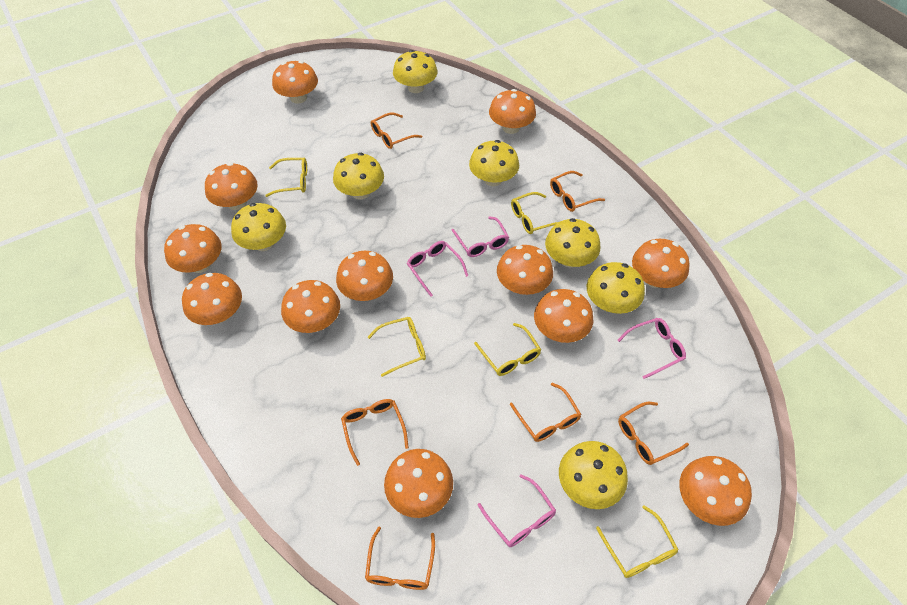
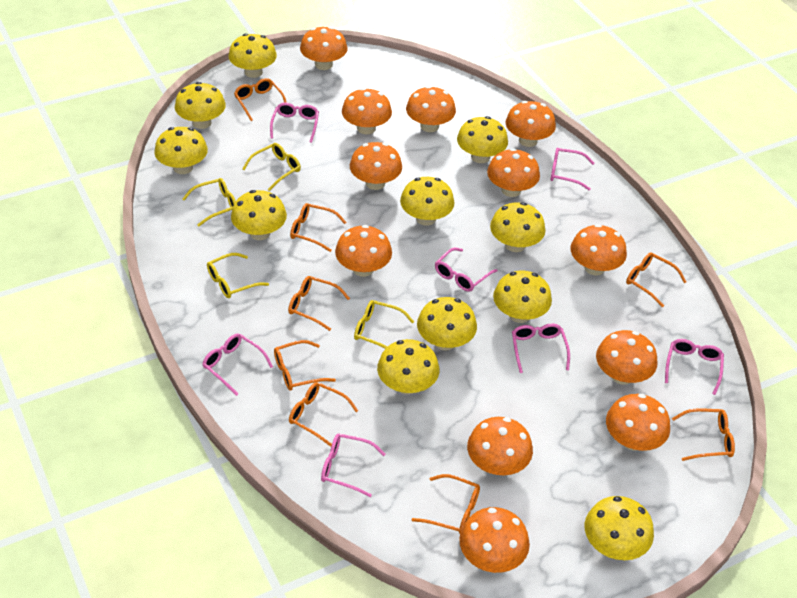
orange glasses: 6 -> 8
pink glasses: 4 -> 7
yellow glasses: 5 -> 4
yellow mushroom: 7 -> 11

